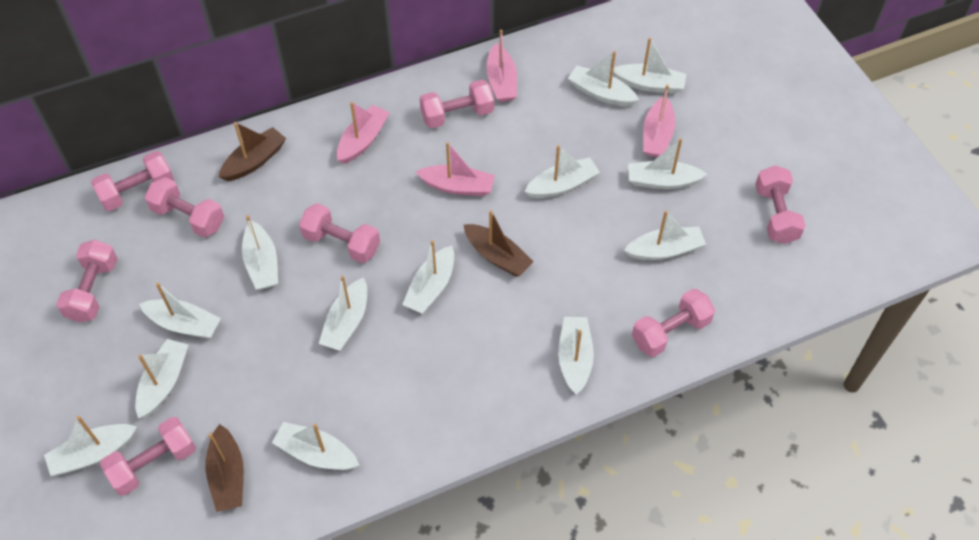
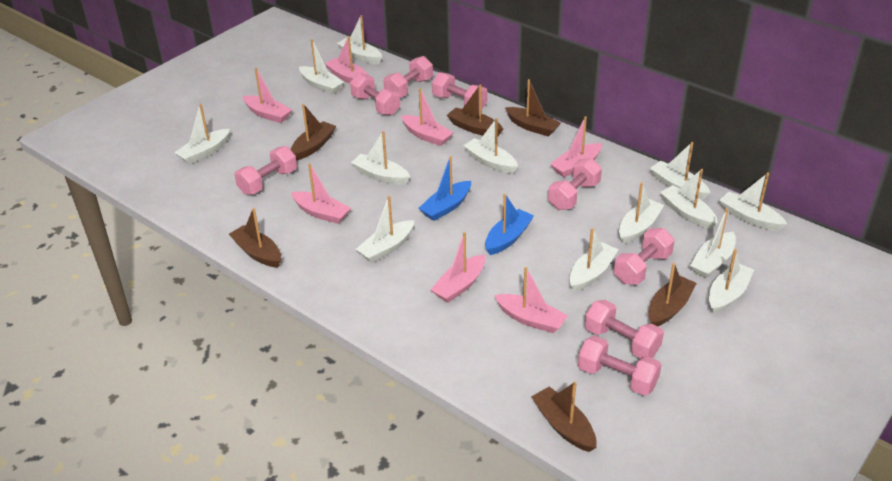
blue boat: 0 -> 2
brown boat: 3 -> 6
pink boat: 4 -> 7

